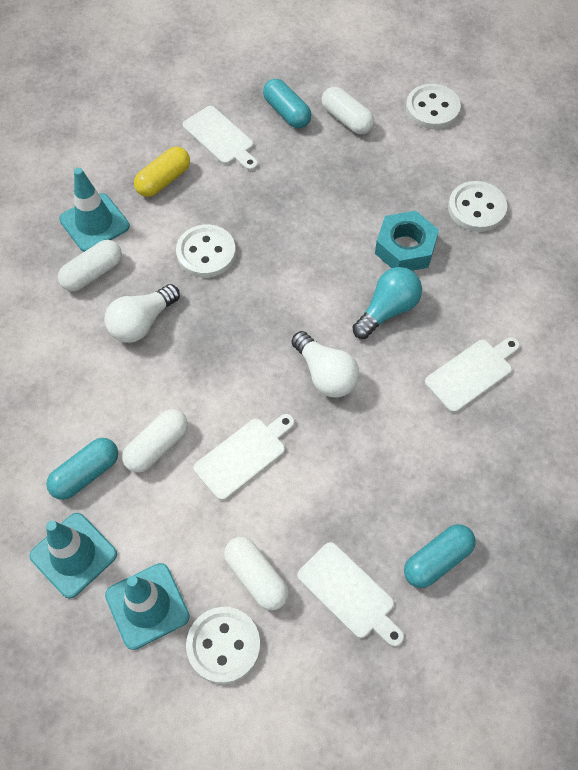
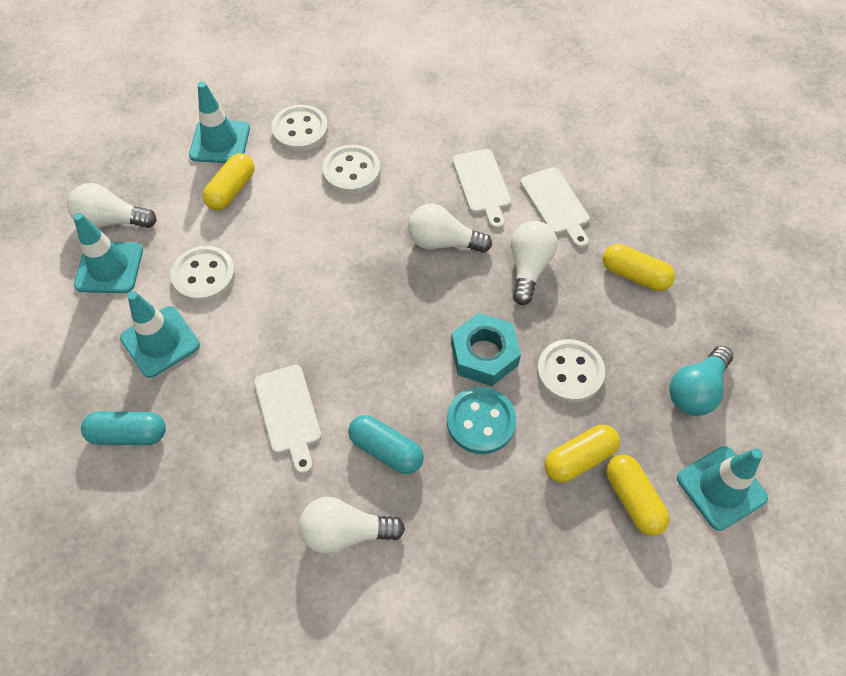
turquoise button: 0 -> 1
turquoise capsule: 3 -> 2
turquoise traffic cone: 3 -> 4
white capsule: 4 -> 0
white cutting board: 4 -> 3
white light bulb: 2 -> 4
yellow capsule: 1 -> 4

